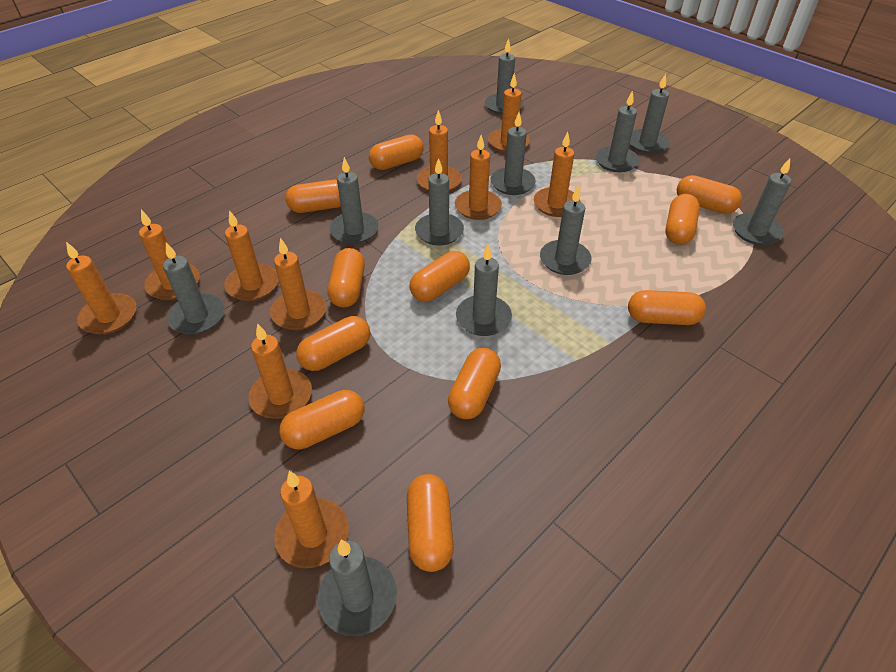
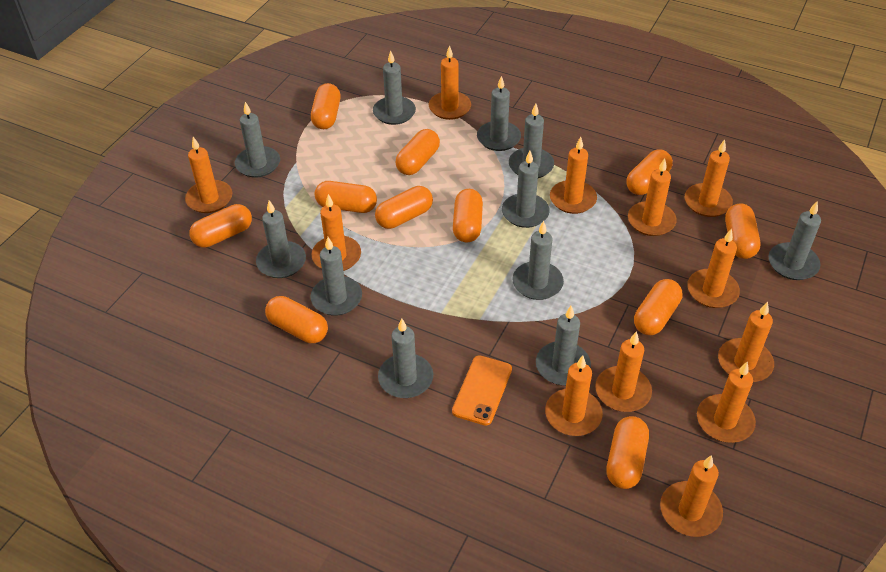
orange candle: 10 -> 12
orange phone: 0 -> 1

